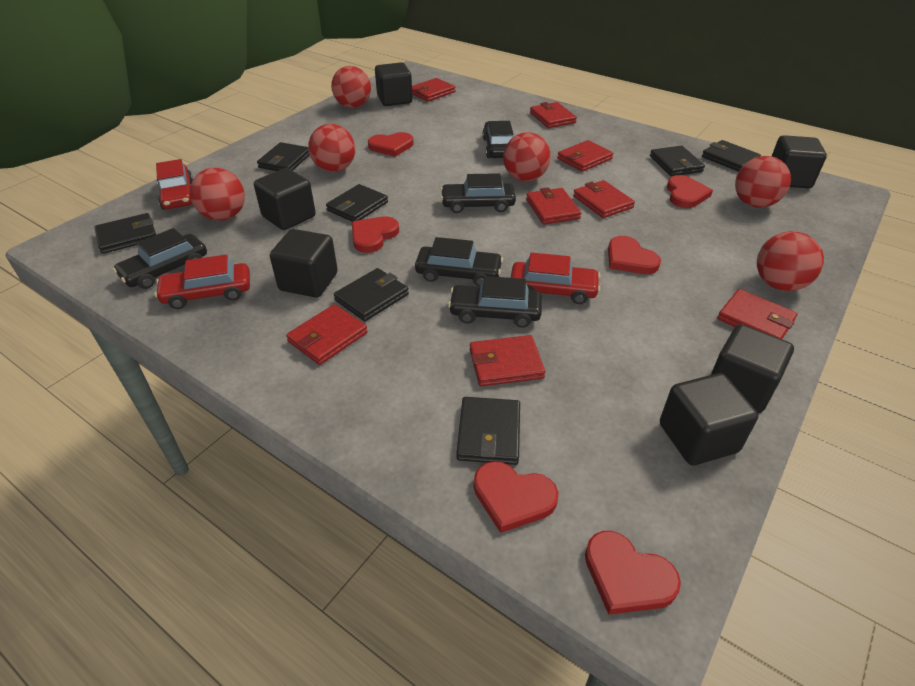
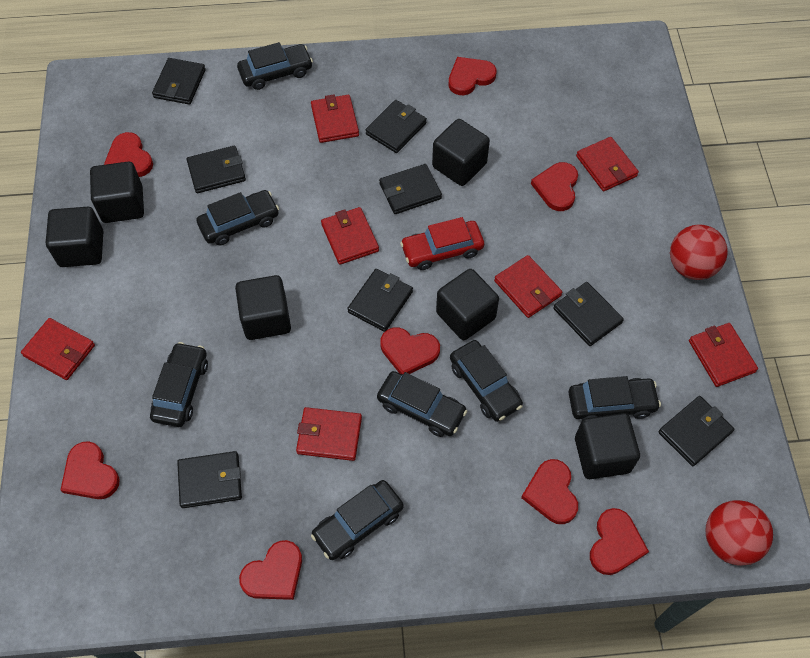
black car: 5 -> 7
black wallet: 7 -> 8
red ball: 6 -> 2
red car: 3 -> 1
red heart: 6 -> 8
red wallet: 8 -> 7

